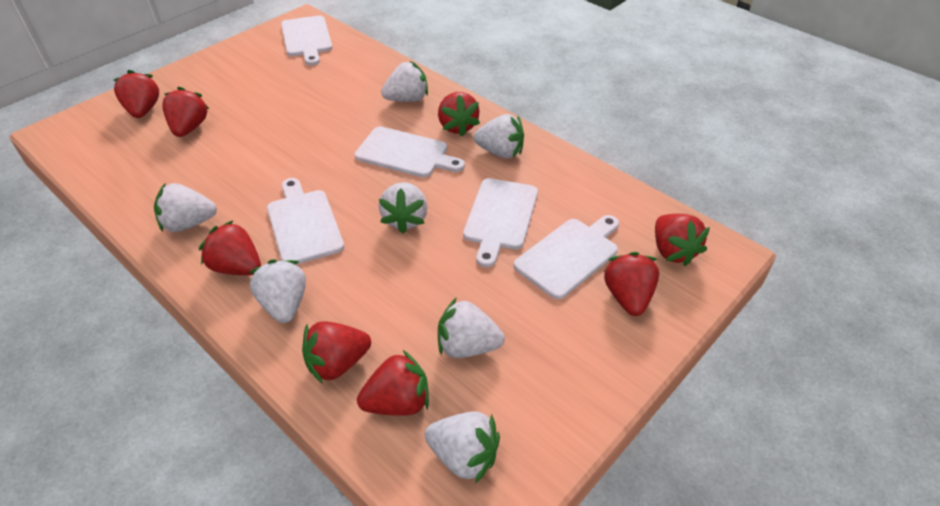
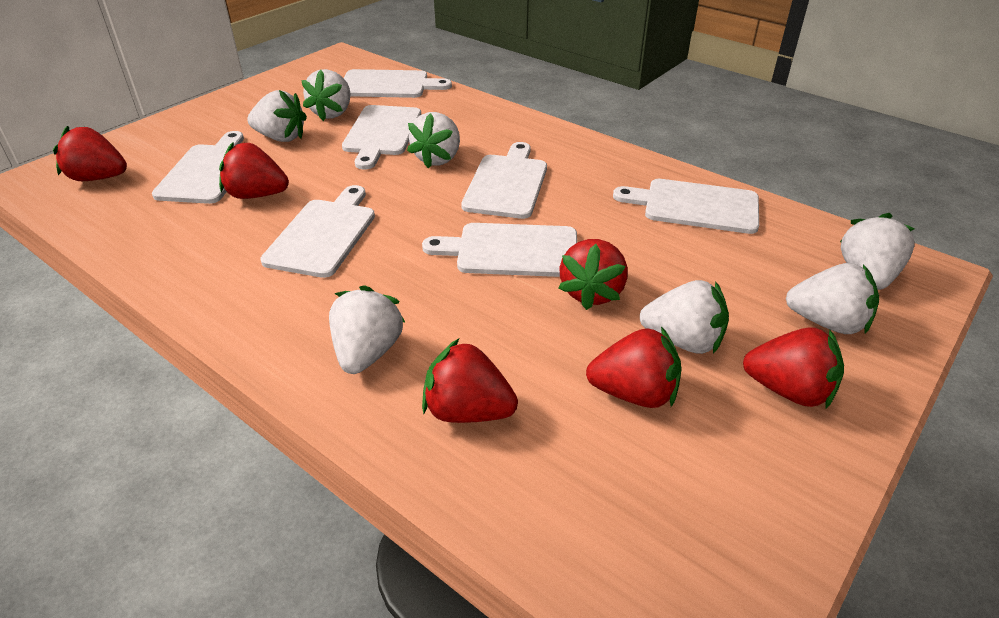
red strawberry: 8 -> 6
white cutting board: 5 -> 7

